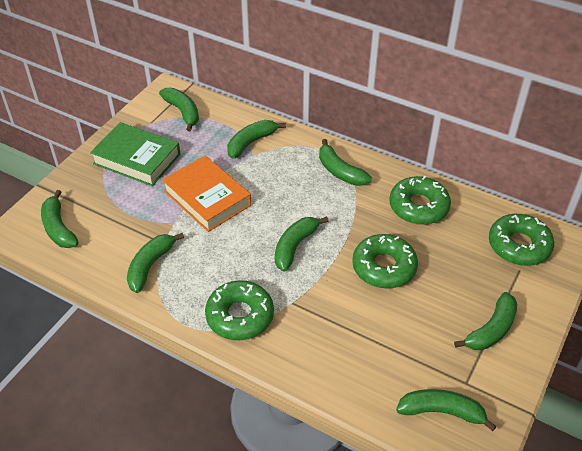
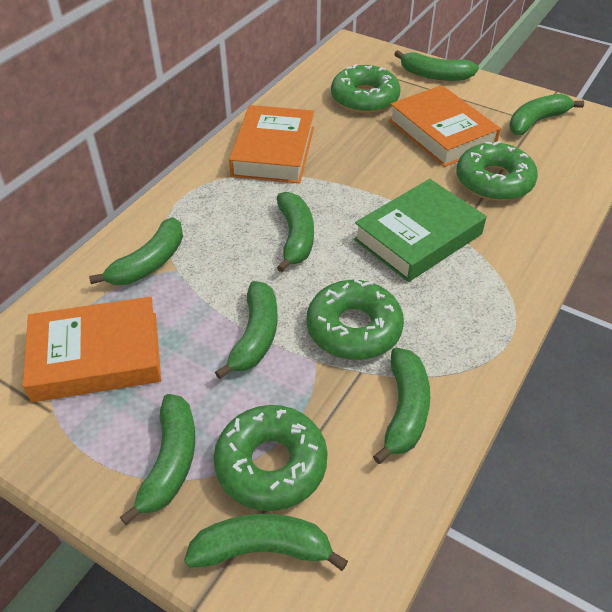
orange book: 1 -> 3

